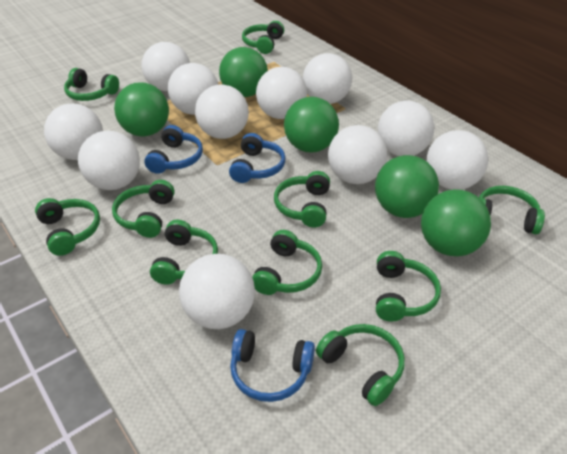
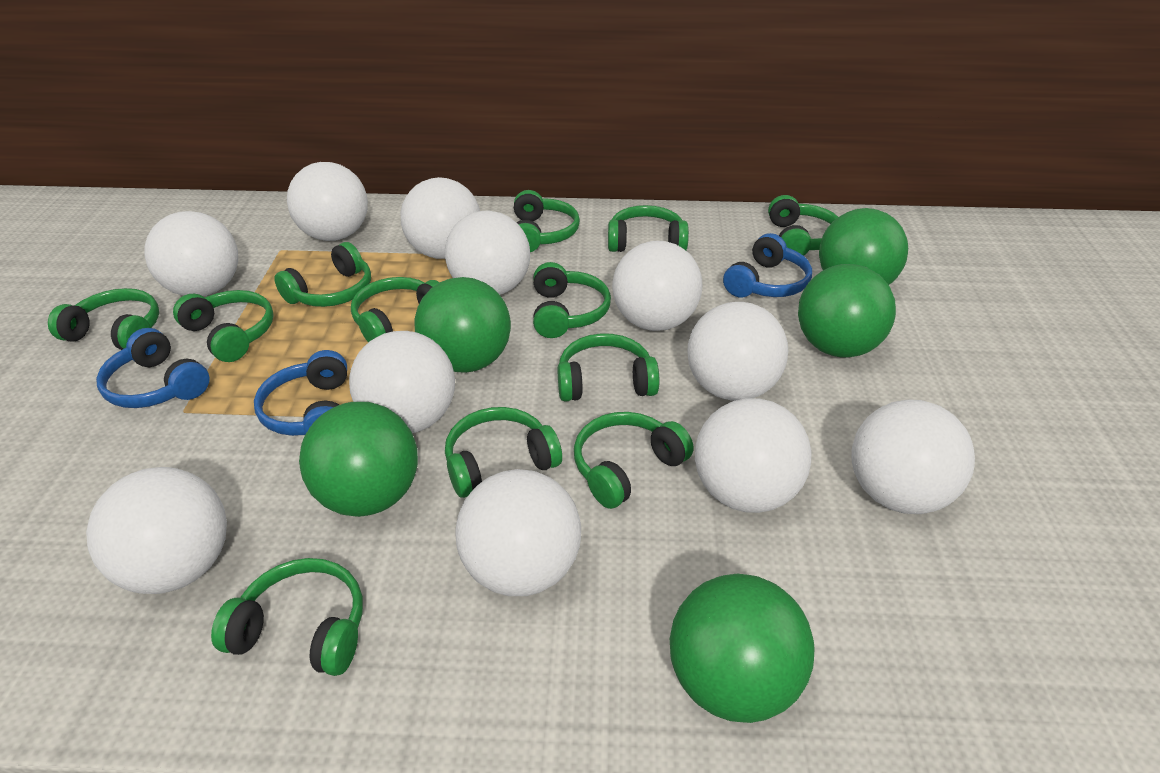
green headphones: 10 -> 12

